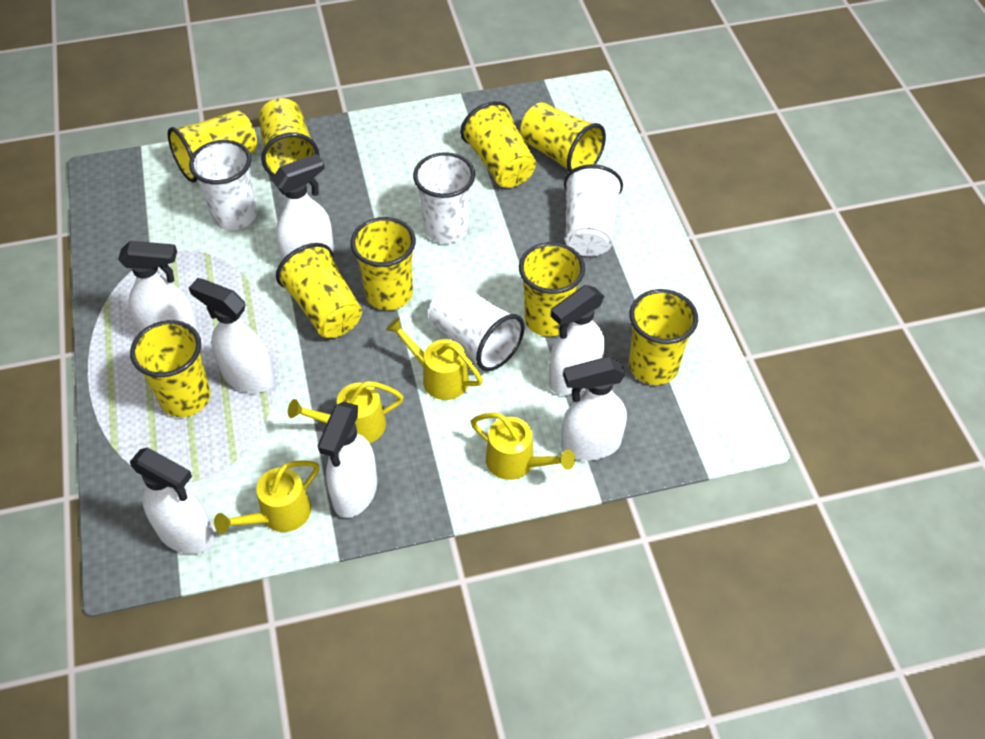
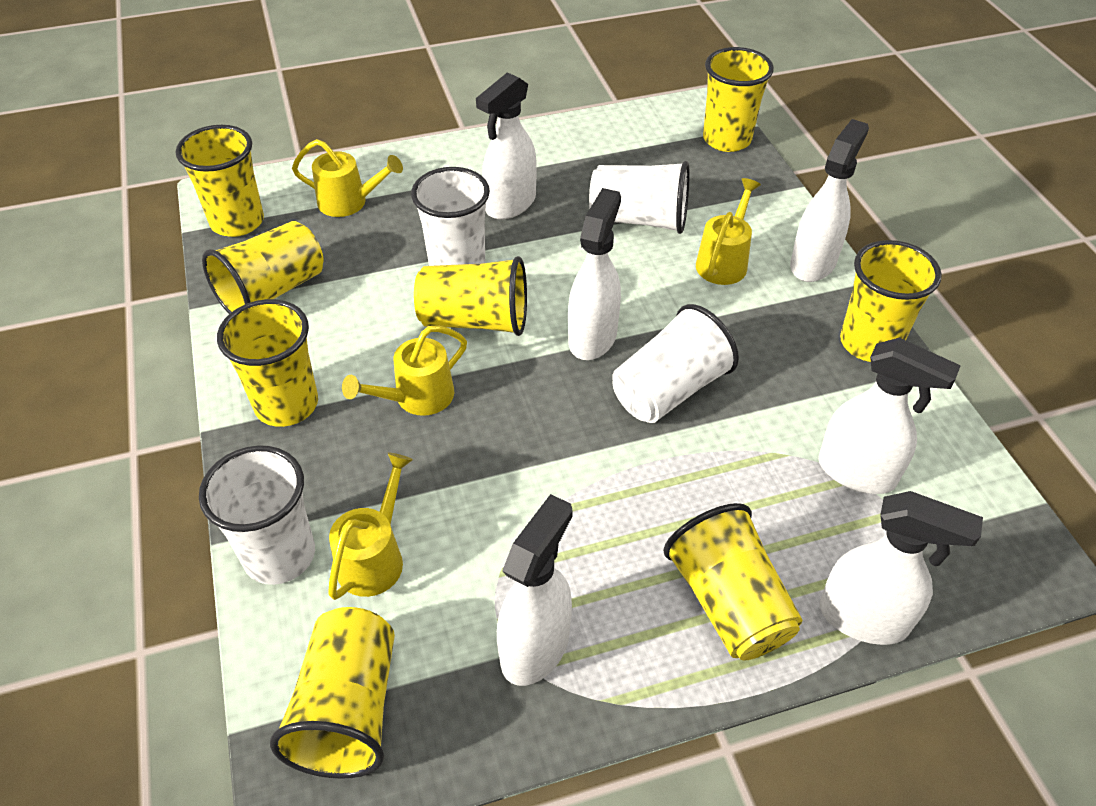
white spray bottle: 7 -> 6
yellow cup: 9 -> 8

